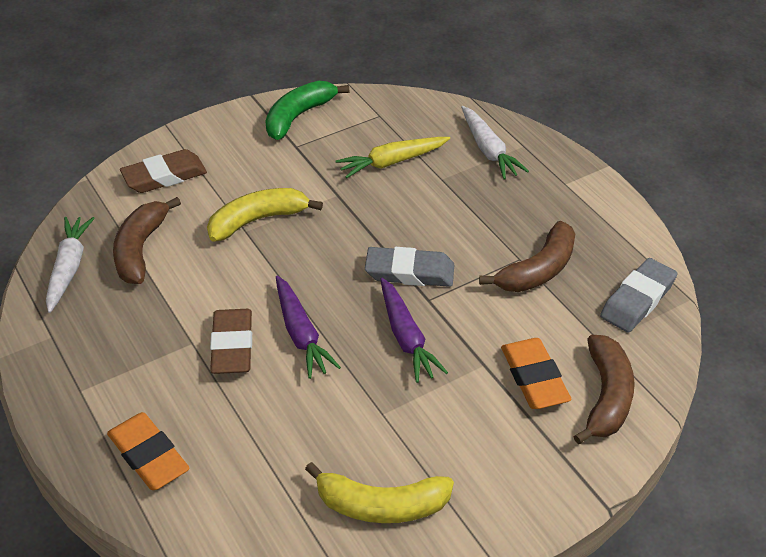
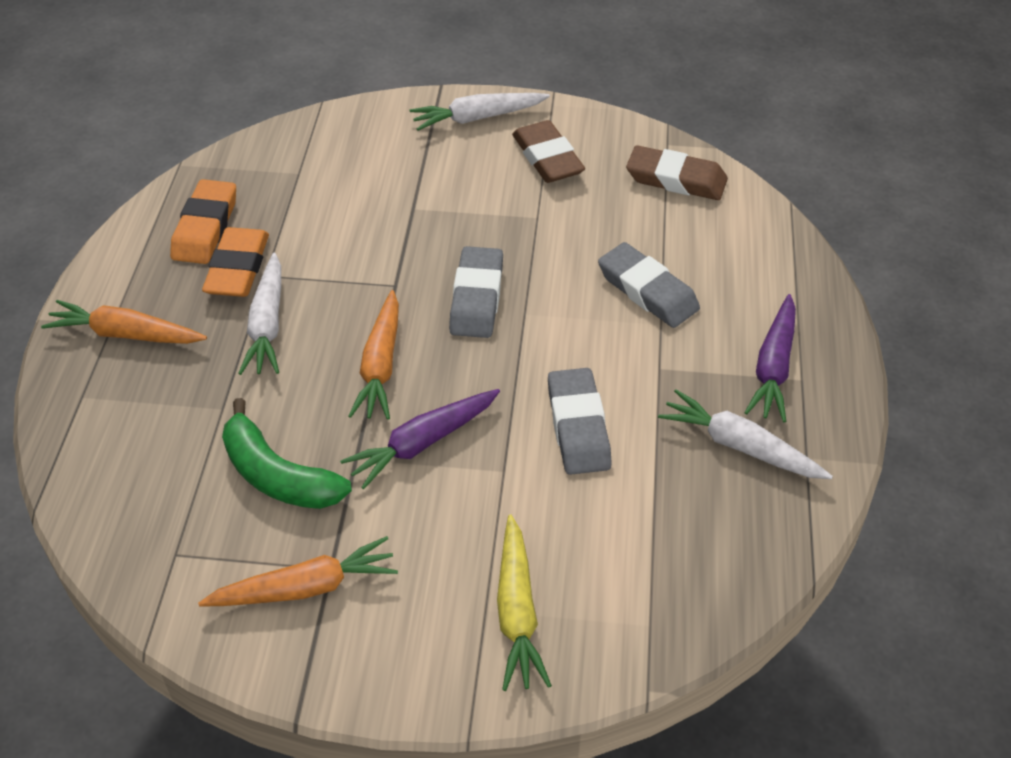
brown banana: 3 -> 0
grey eraser: 2 -> 3
orange carrot: 0 -> 3
white carrot: 2 -> 3
yellow banana: 2 -> 0

